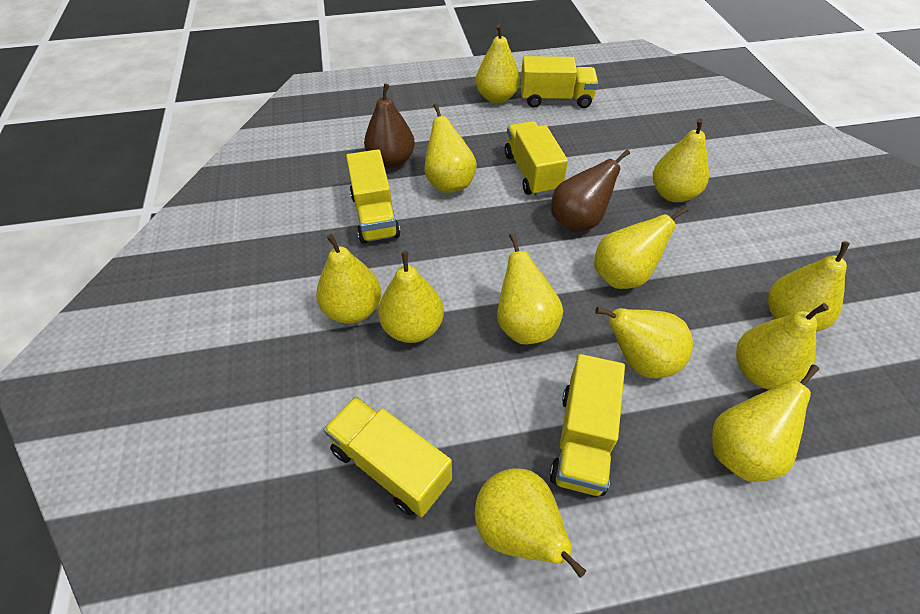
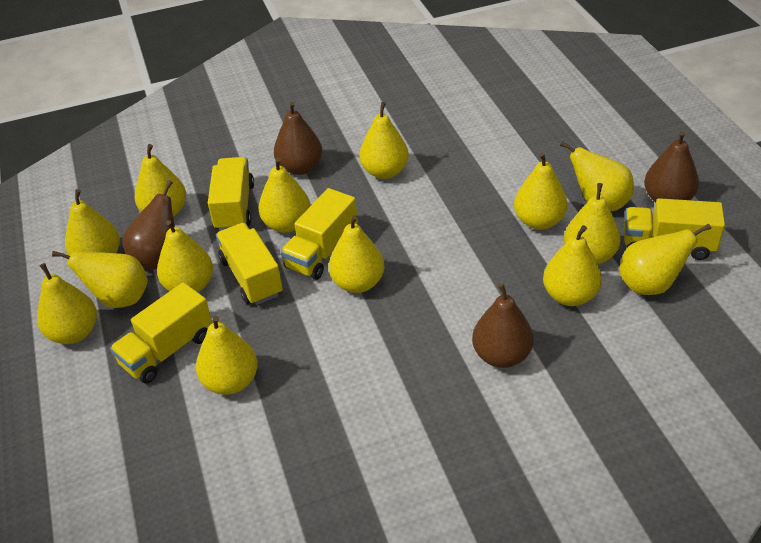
brown pear: 2 -> 4
yellow pear: 12 -> 14

